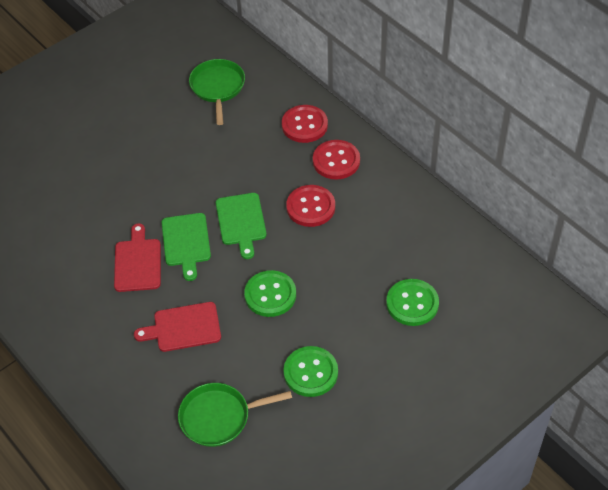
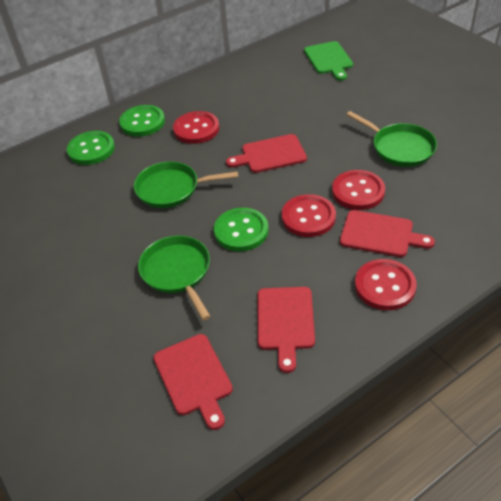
green cutting board: 2 -> 1
green pan: 2 -> 3
red button: 3 -> 4
red cutting board: 2 -> 4

